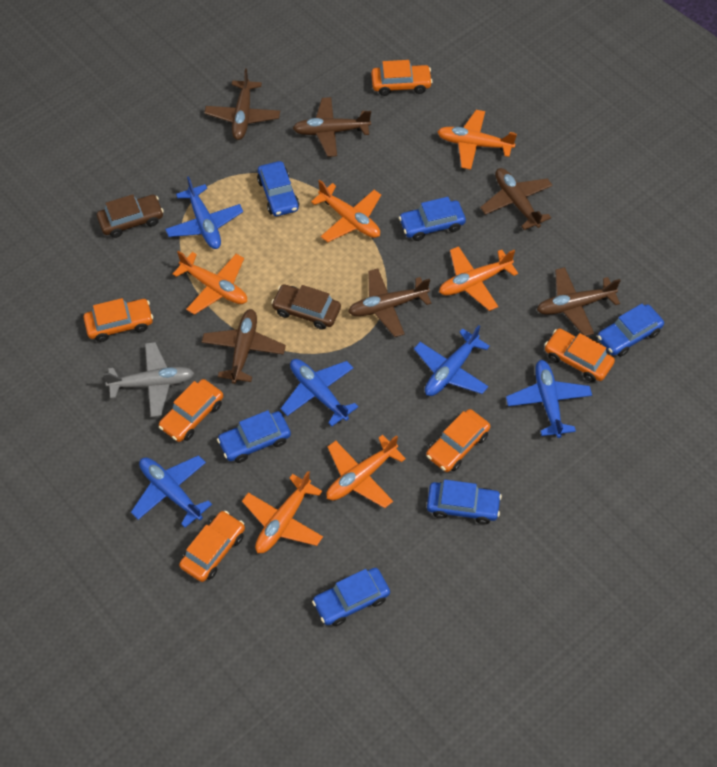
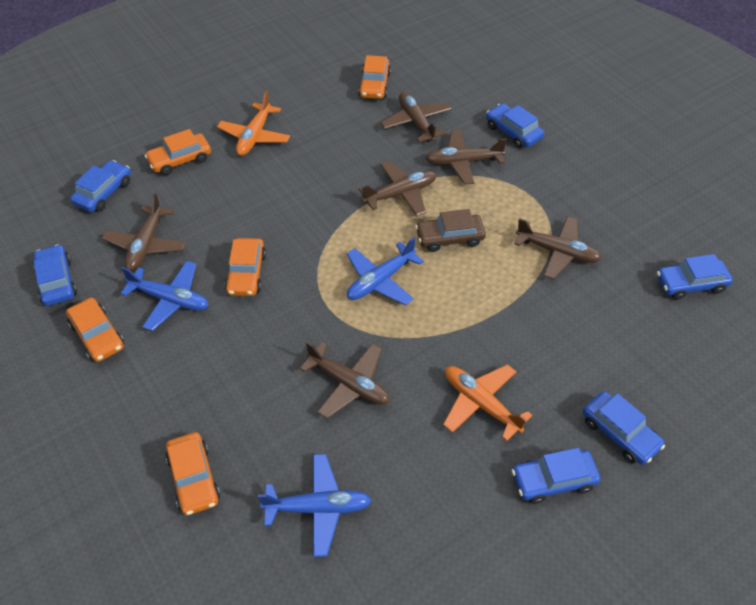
blue plane: 5 -> 3
brown car: 2 -> 1
grey plane: 1 -> 0
orange car: 6 -> 5
orange plane: 6 -> 2

